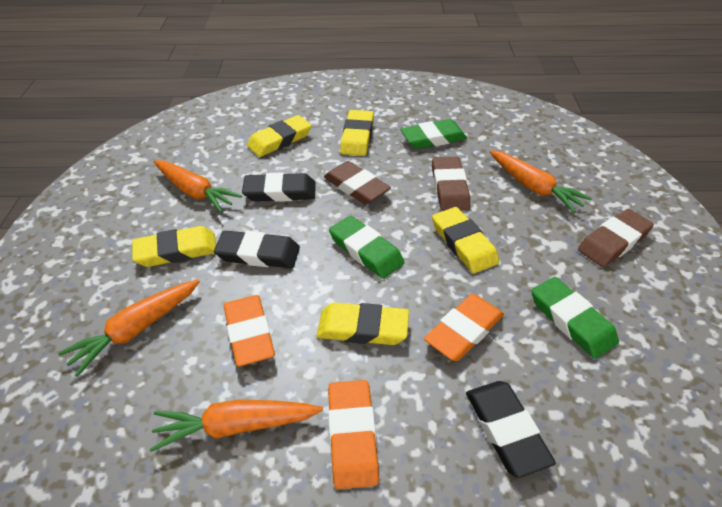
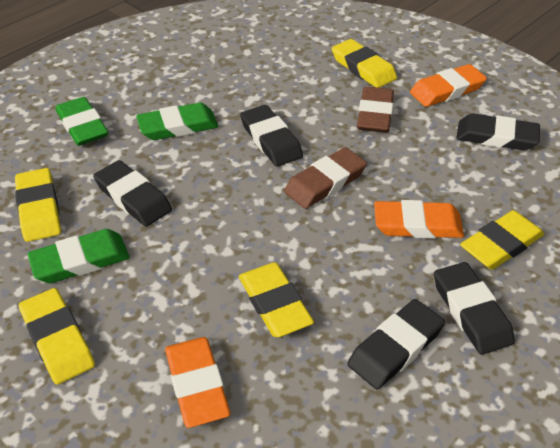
black eraser: 3 -> 5
brown eraser: 3 -> 2
orange carrot: 4 -> 0

